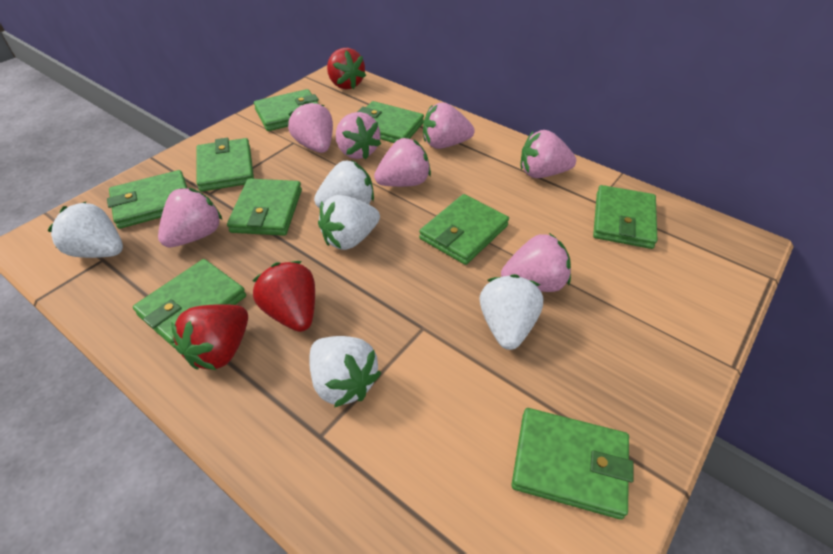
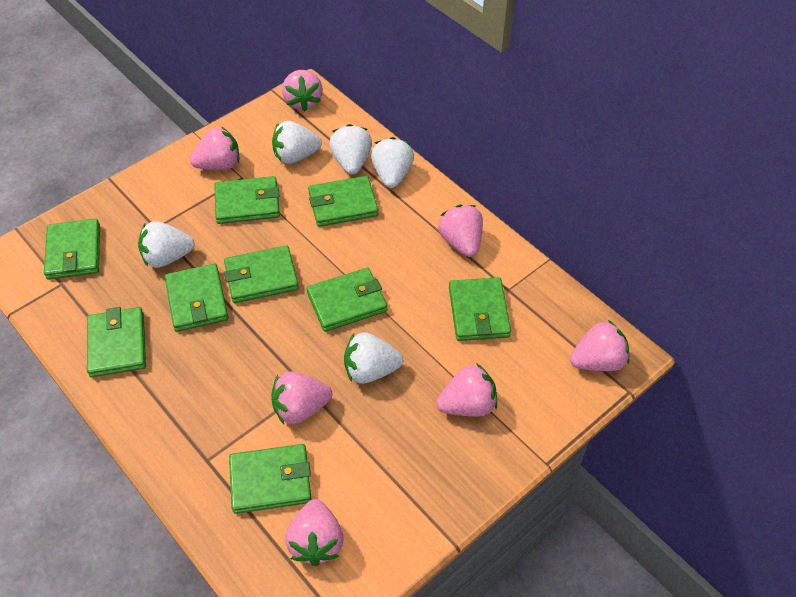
red strawberry: 3 -> 0

